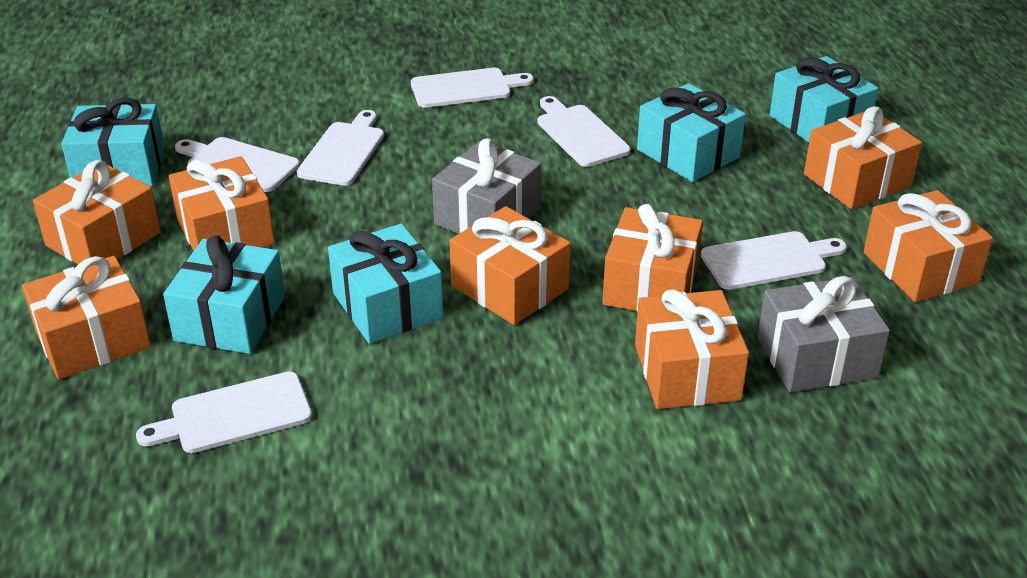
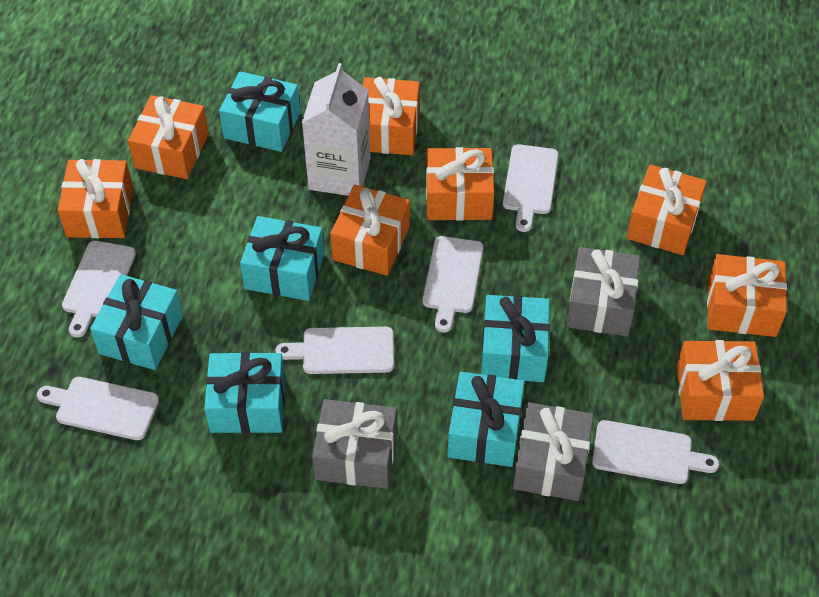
grey gift: 2 -> 3
turquoise gift: 5 -> 6
white carton: 0 -> 1

